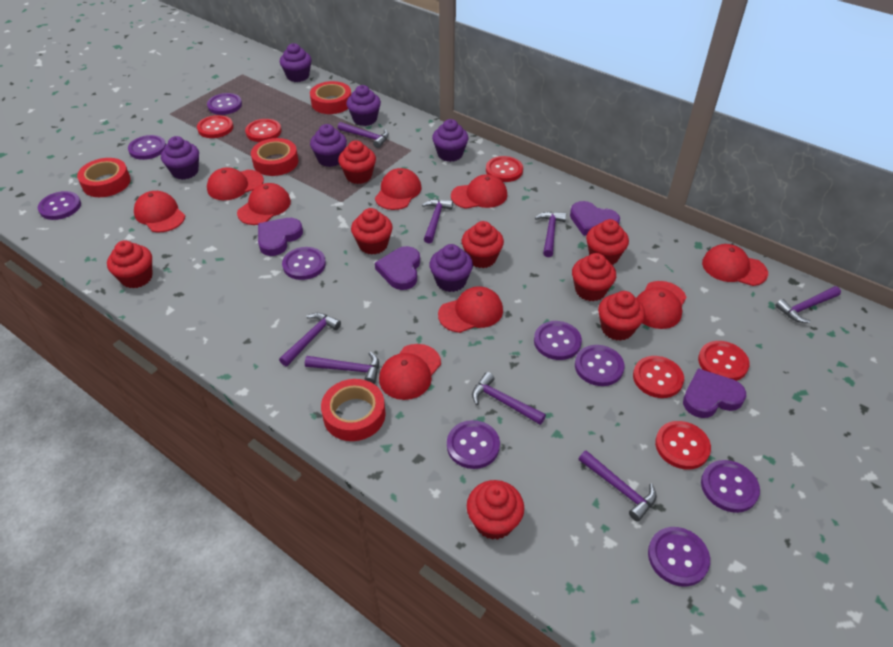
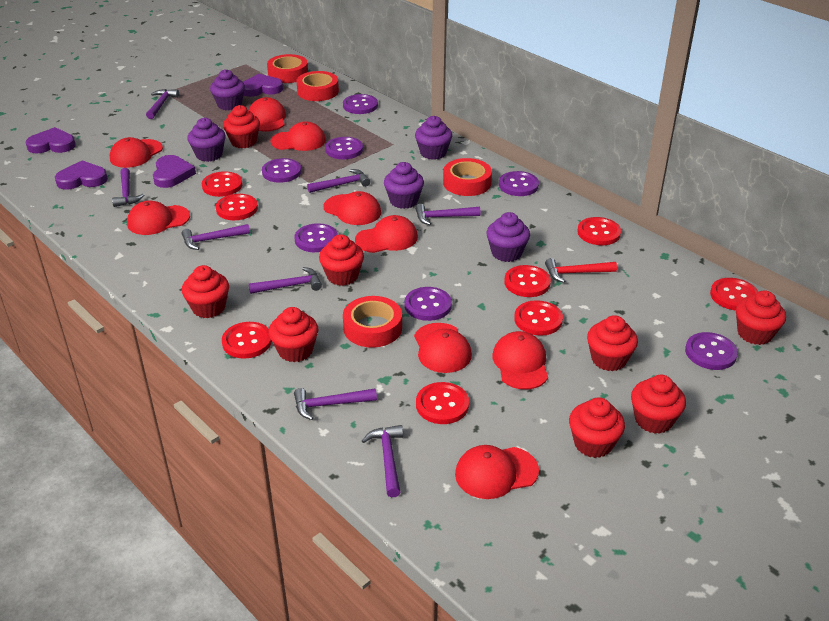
purple button: 9 -> 7
purple cupcake: 6 -> 5
red button: 6 -> 8
red hammer: 0 -> 1

